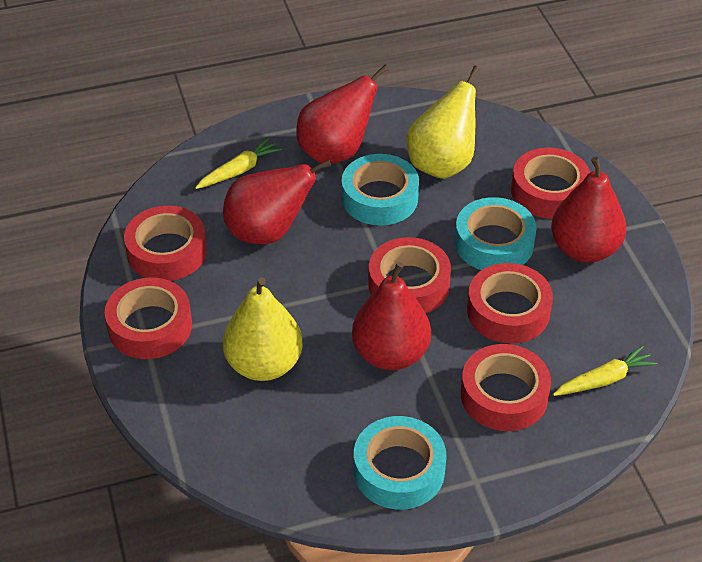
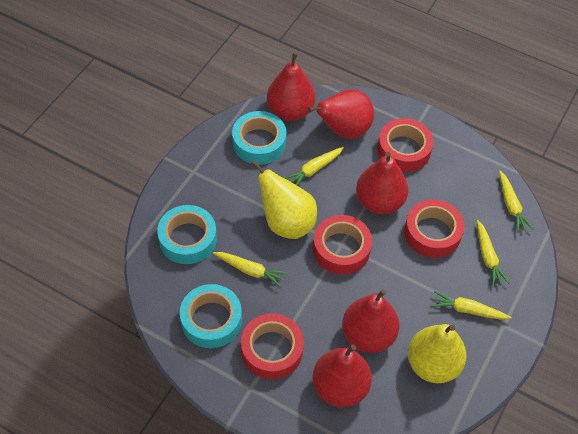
red pear: 4 -> 5
red tape: 6 -> 4
yellow carrot: 2 -> 5

